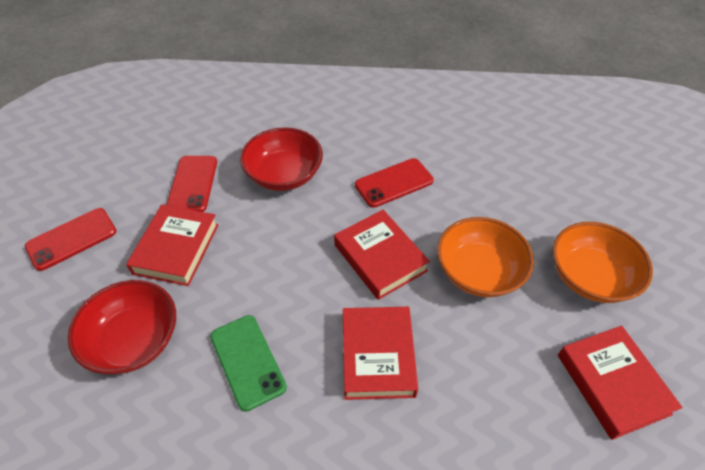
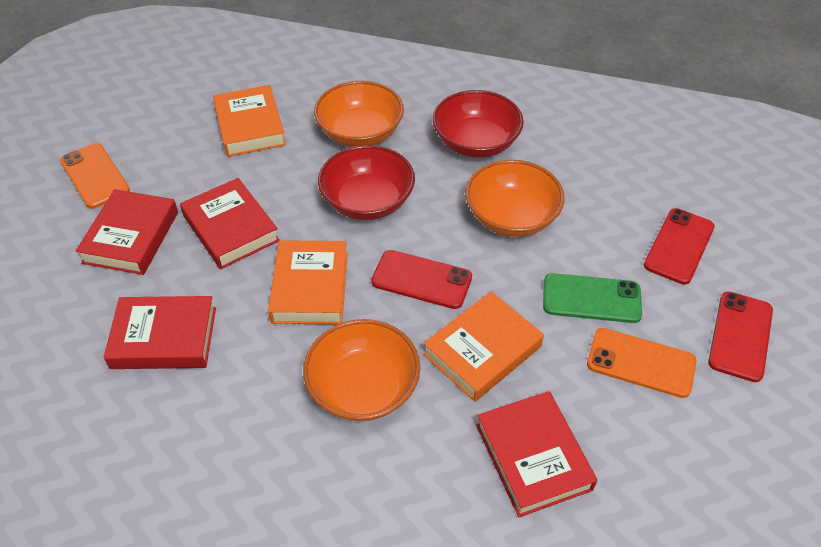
orange book: 0 -> 3
orange bowl: 2 -> 3
orange phone: 0 -> 2

